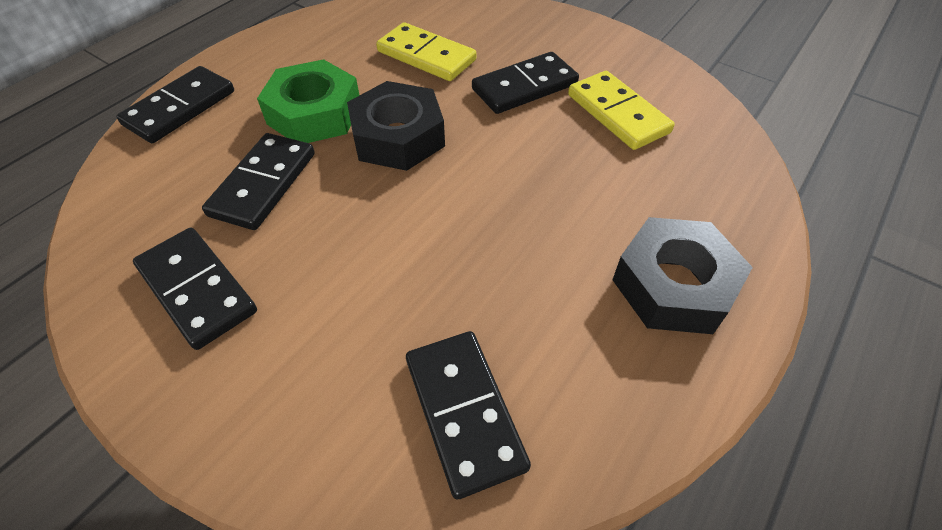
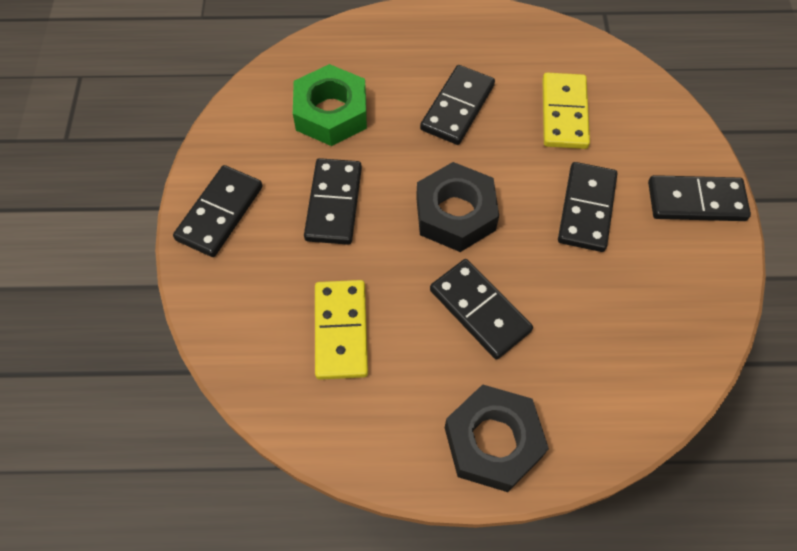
black domino: 5 -> 6

